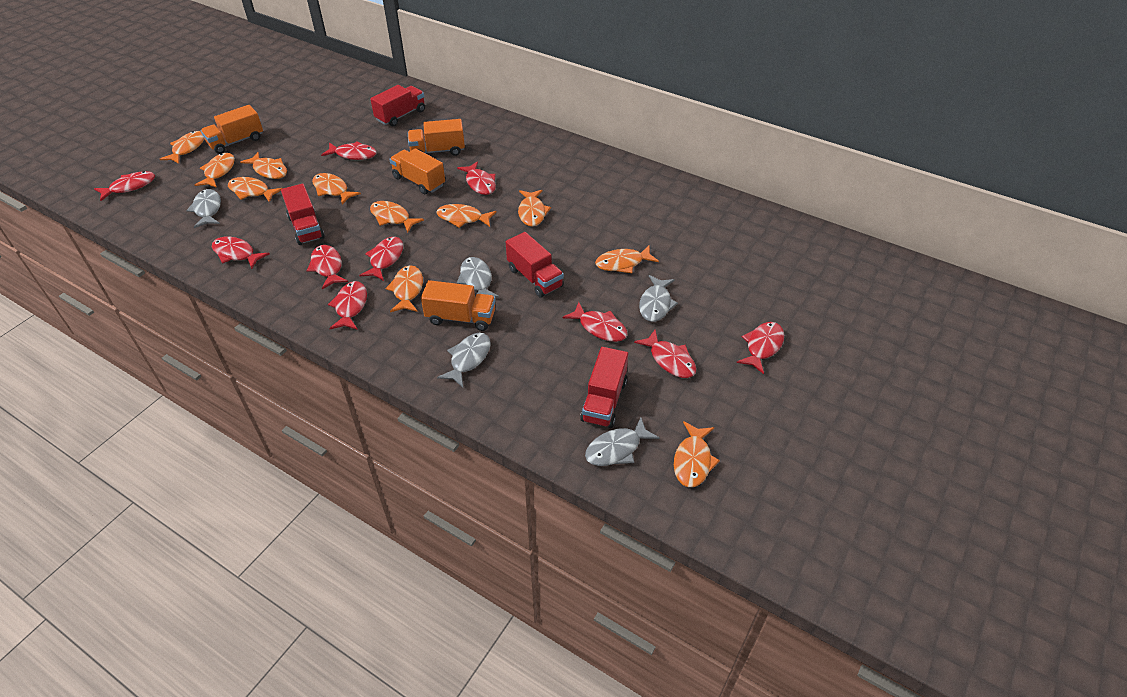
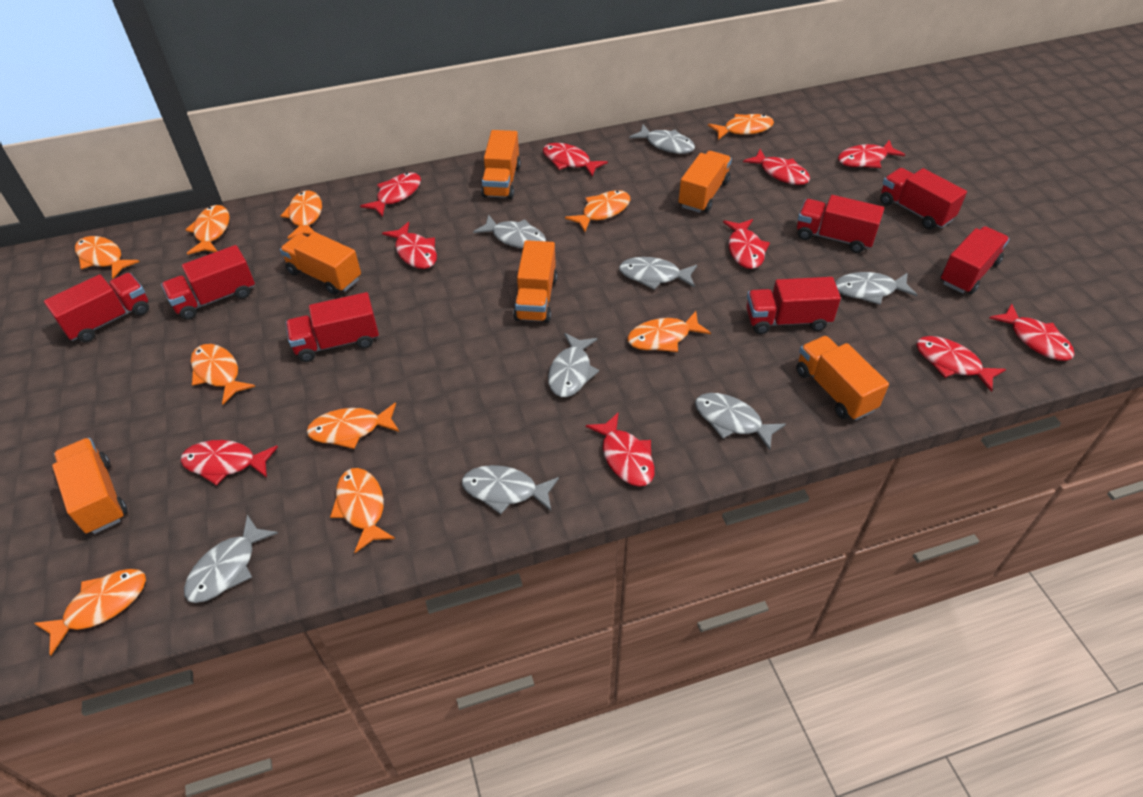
grey fish: 5 -> 8
orange fish: 11 -> 10
orange truck: 4 -> 6
red truck: 4 -> 7

